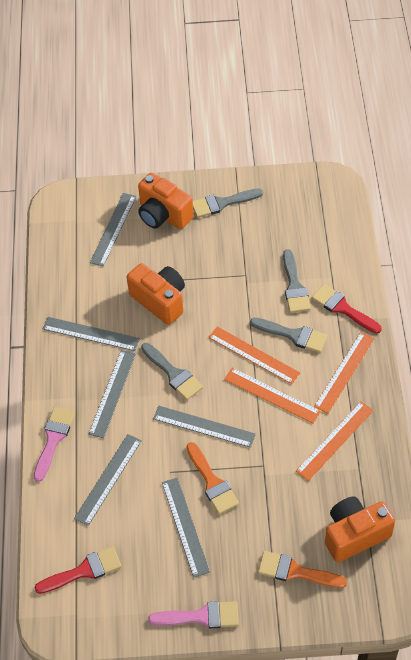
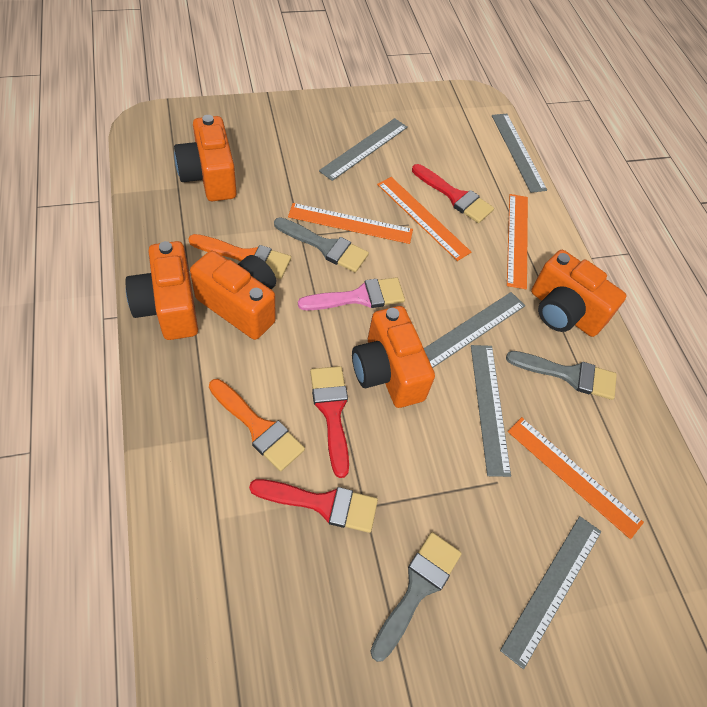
grey brush: 4 -> 3
grey ruler: 6 -> 5
orange camera: 3 -> 5
pink brush: 2 -> 1
red brush: 2 -> 3

